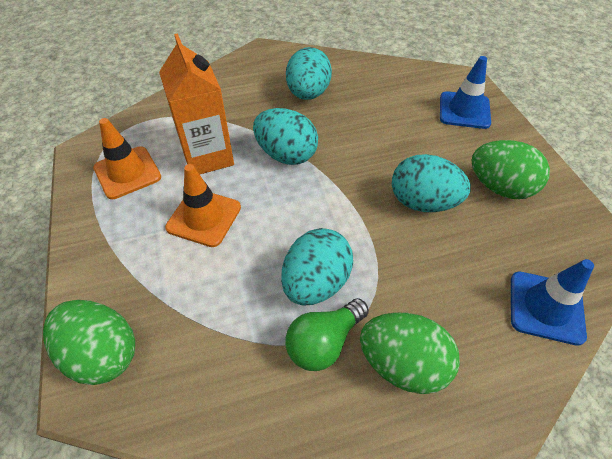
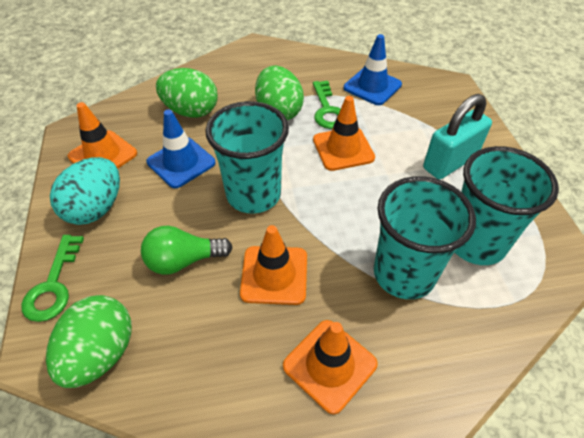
green key: 0 -> 2
orange carton: 1 -> 0
orange traffic cone: 2 -> 4
turquoise cup: 0 -> 3
turquoise egg: 4 -> 1
turquoise padlock: 0 -> 1

